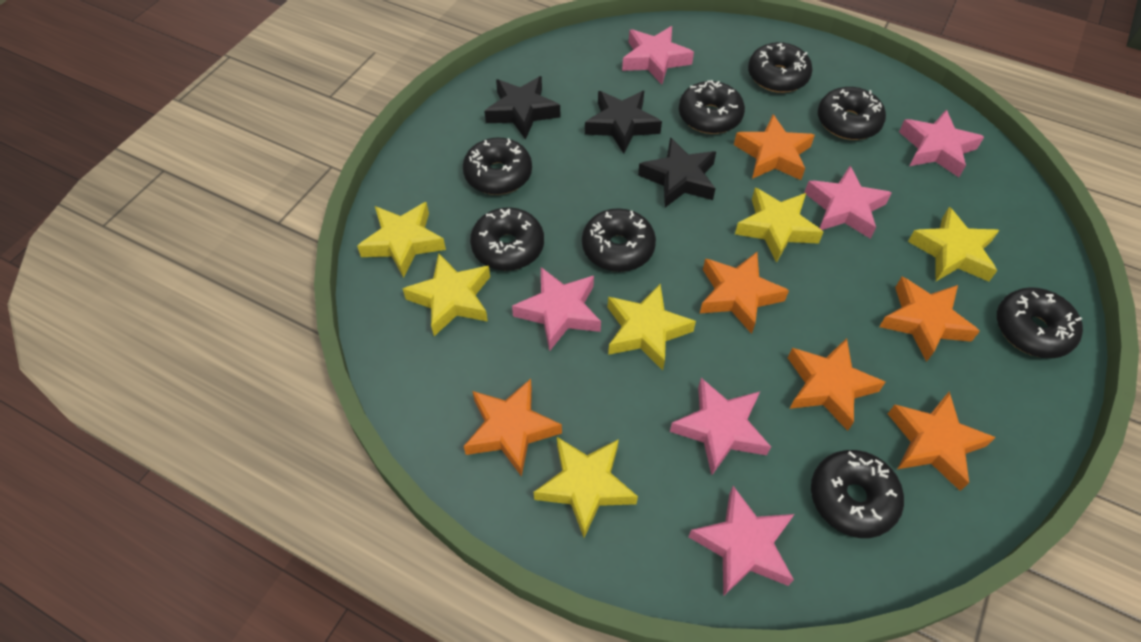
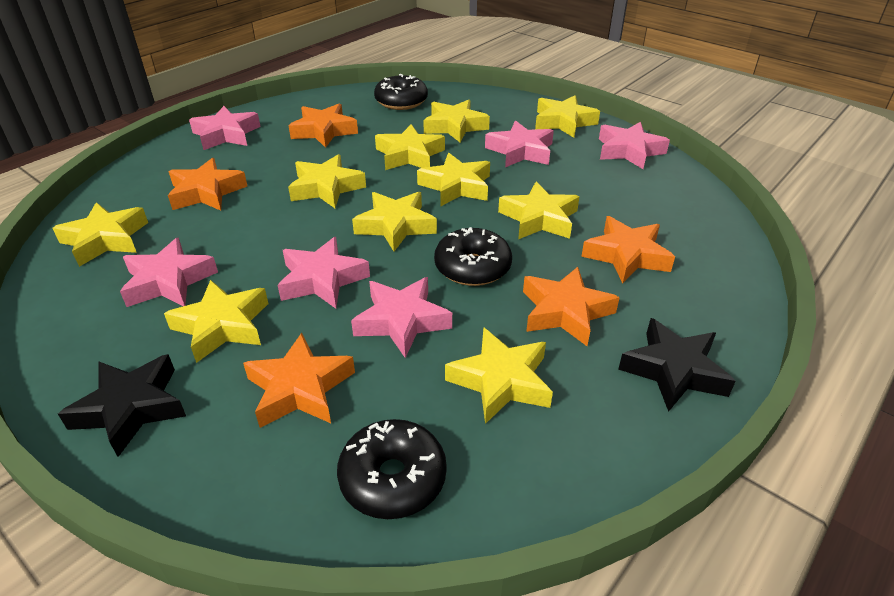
black donut: 8 -> 3
black star: 3 -> 2
orange star: 6 -> 5
yellow star: 6 -> 10

